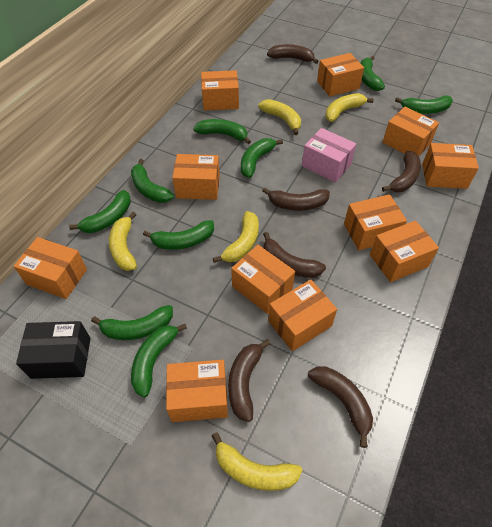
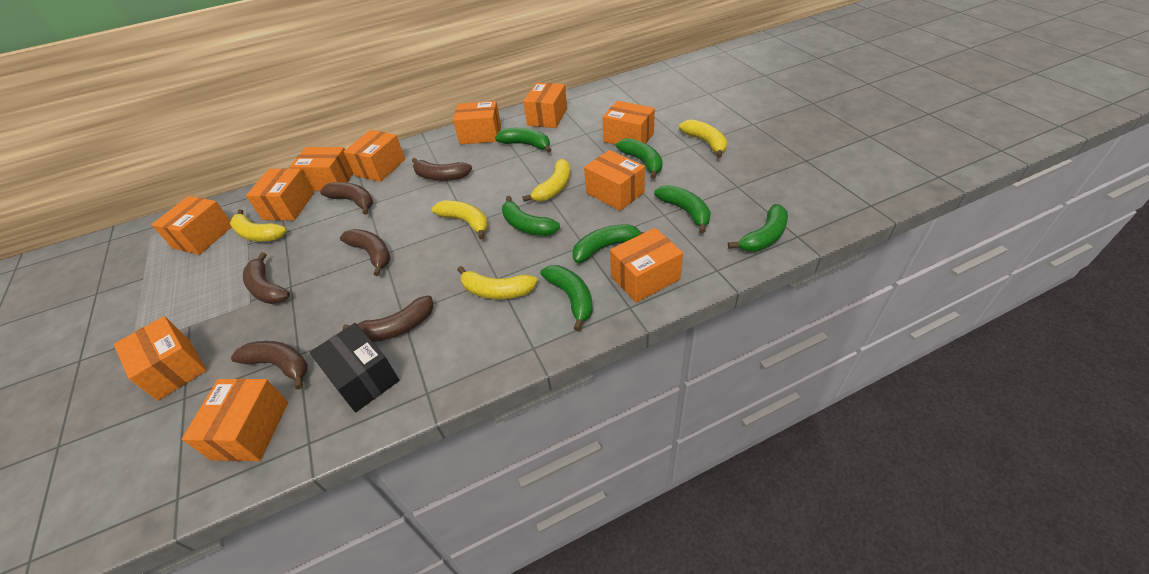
green banana: 9 -> 7
pink box: 1 -> 0

